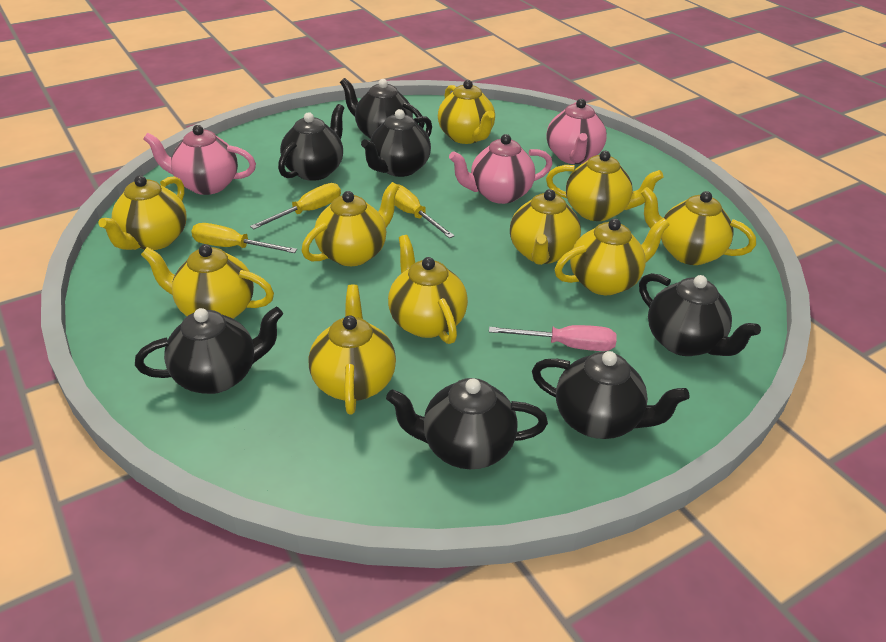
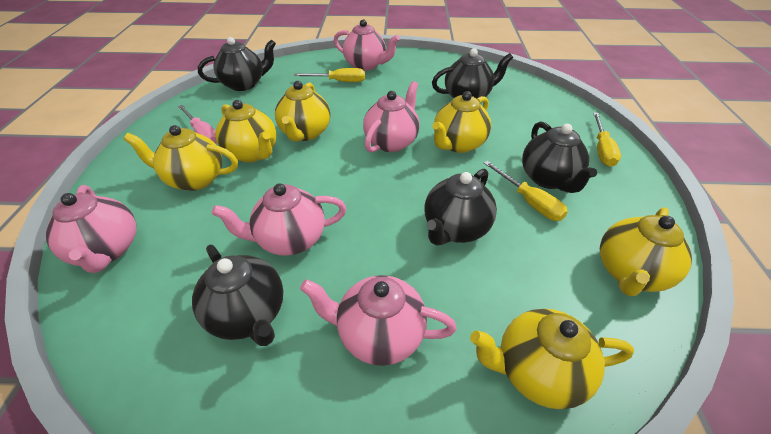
black teapot: 7 -> 5
pink teapot: 3 -> 5
yellow teapot: 10 -> 6

